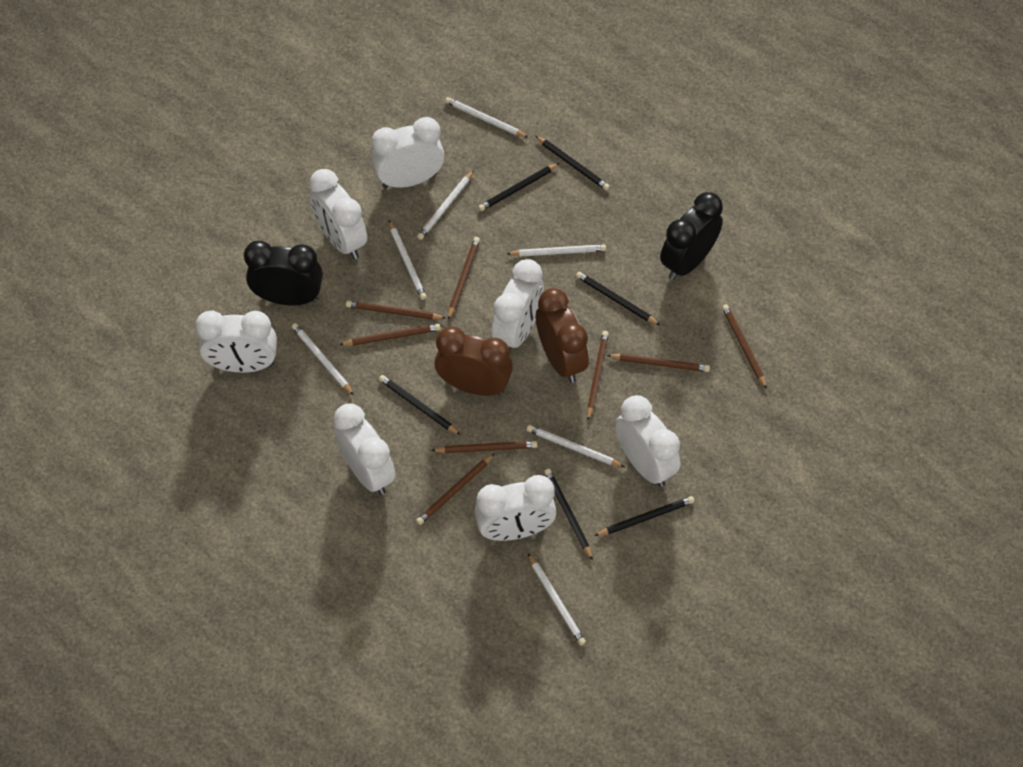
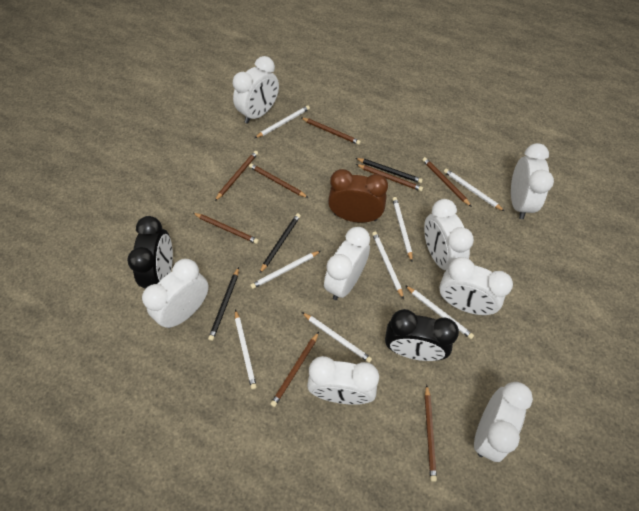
black pencil: 6 -> 3
brown clock: 2 -> 1
white clock: 7 -> 8
white pencil: 7 -> 8

